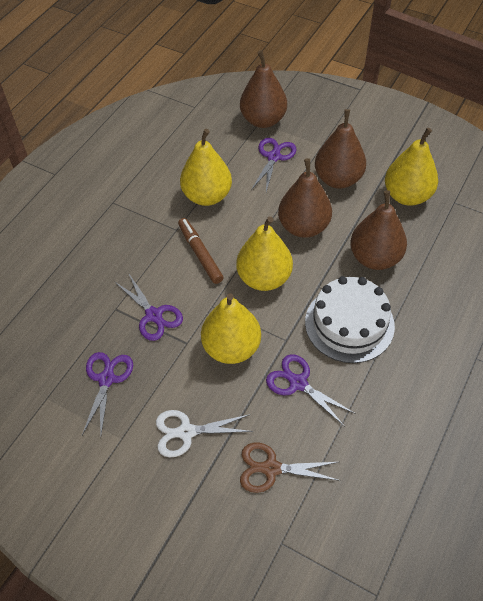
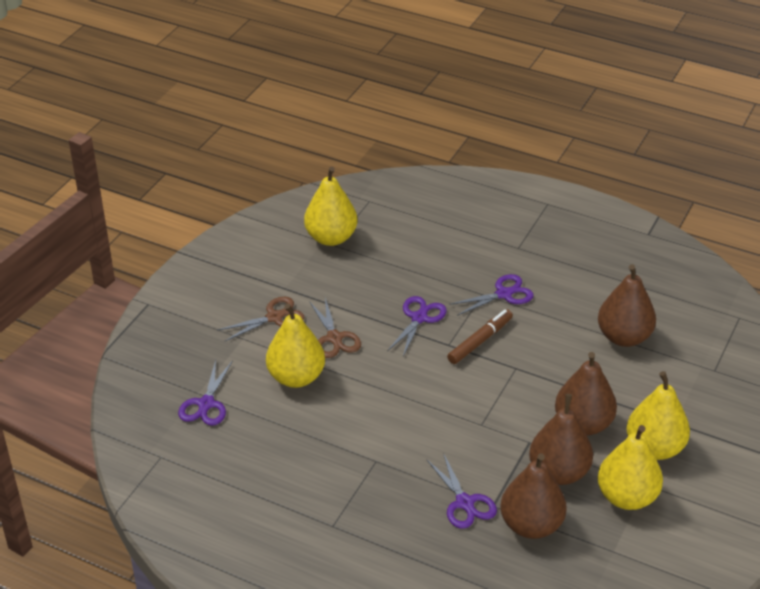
brown scissors: 1 -> 2
white cake: 1 -> 0
white scissors: 1 -> 0

